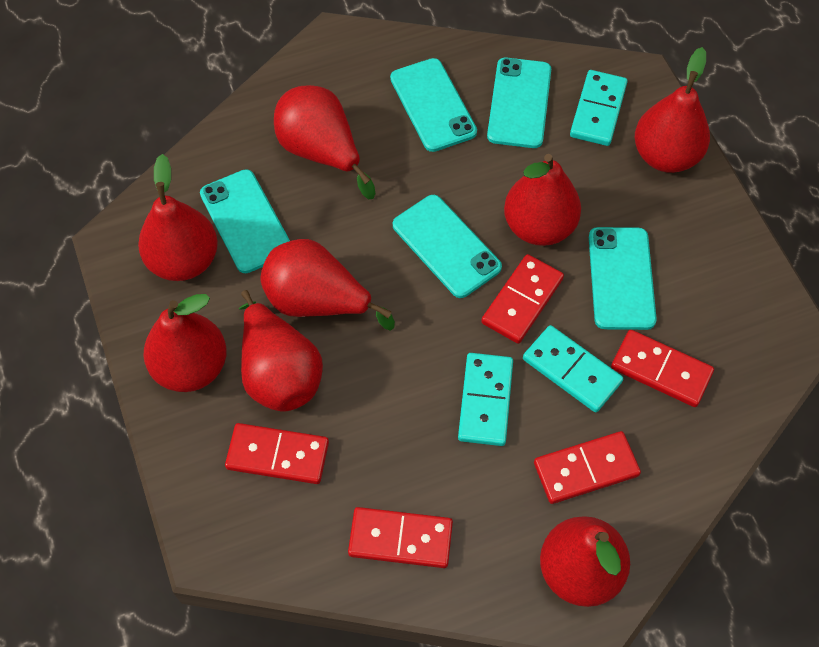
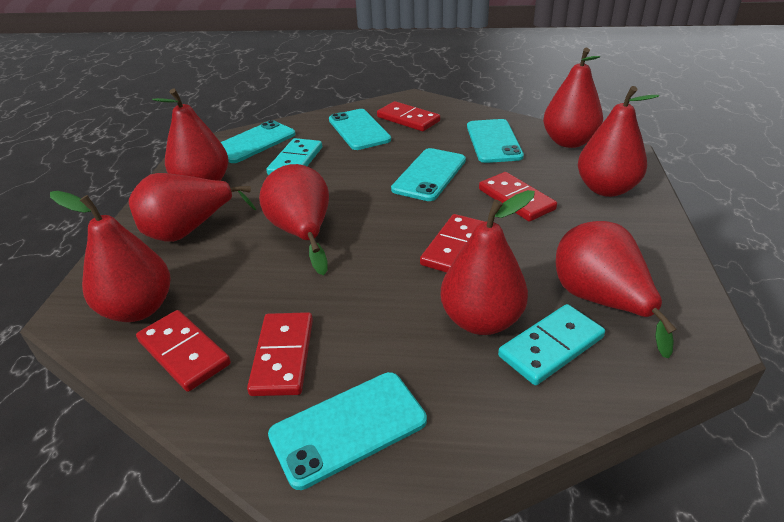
turquoise domino: 3 -> 2

